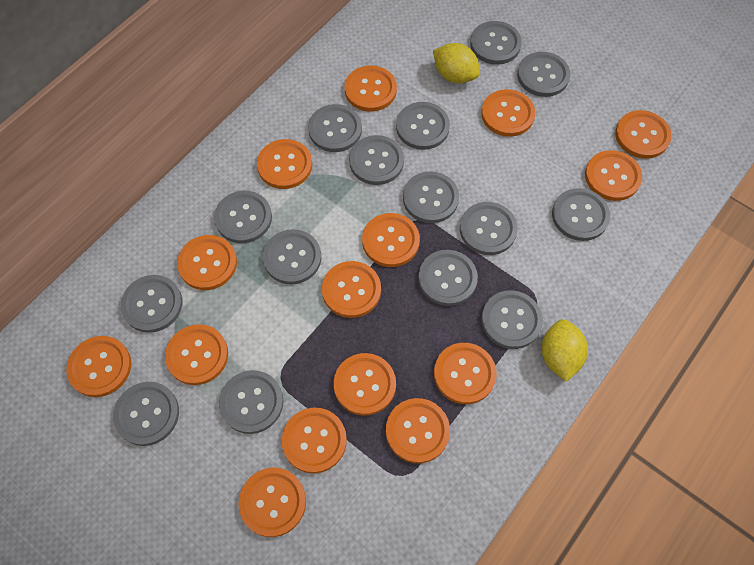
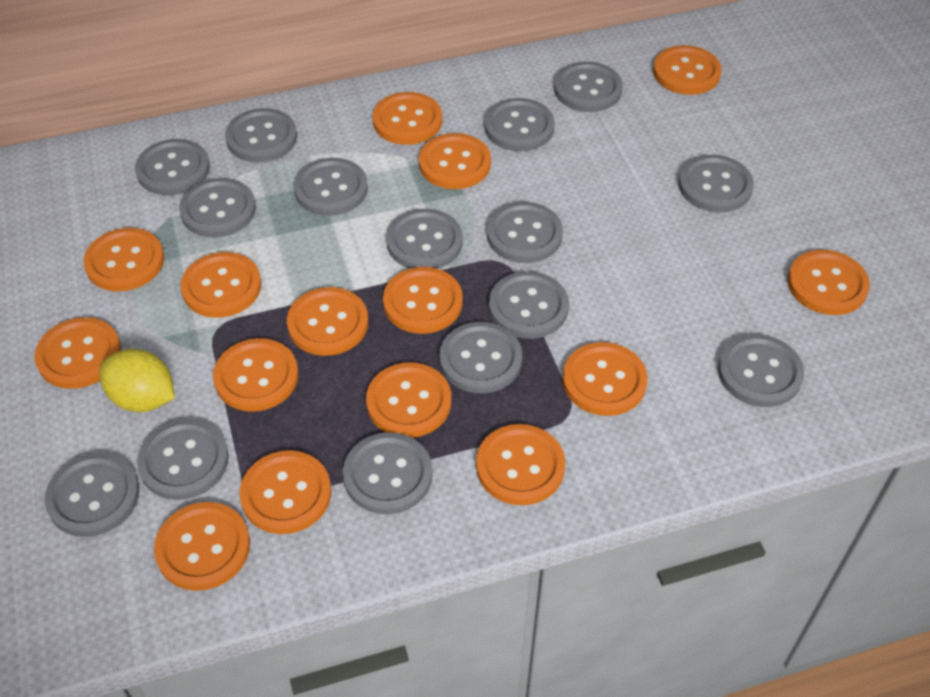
yellow lemon: 2 -> 1

